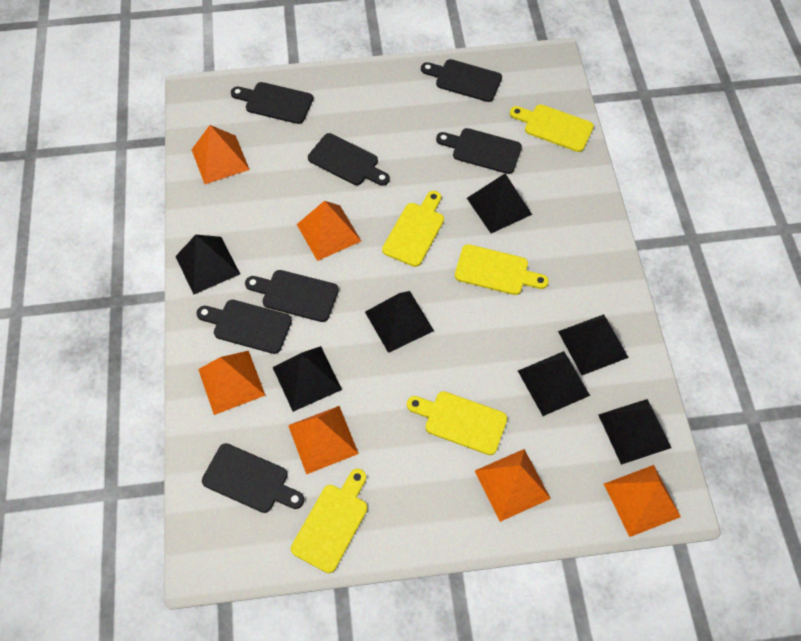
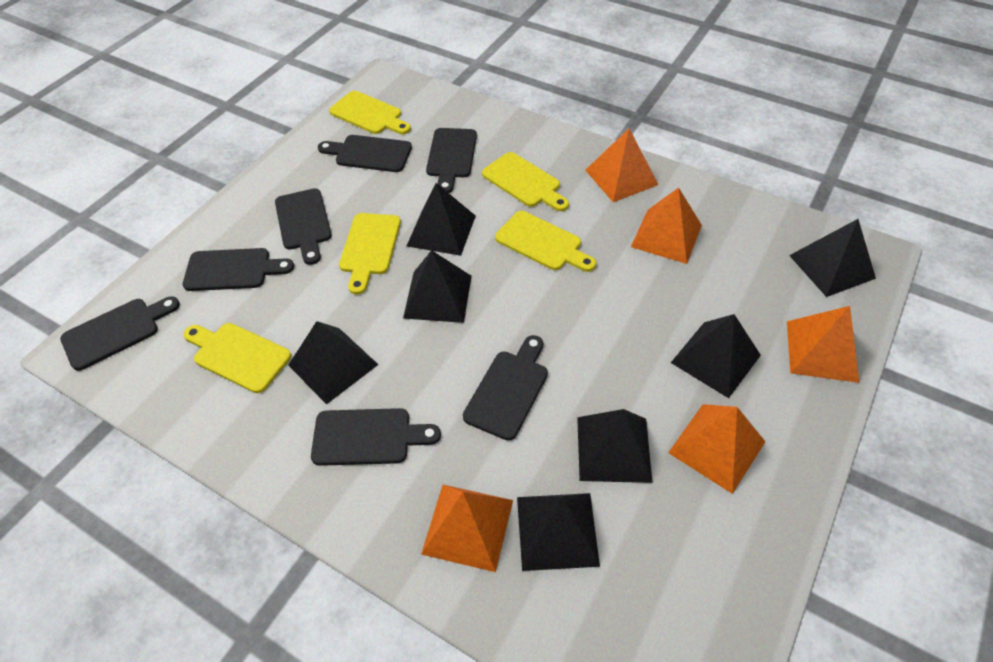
orange pyramid: 6 -> 5

